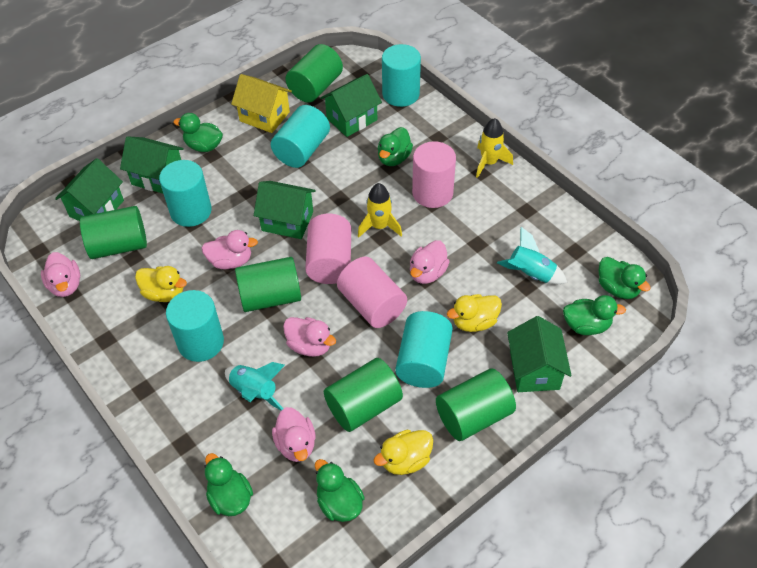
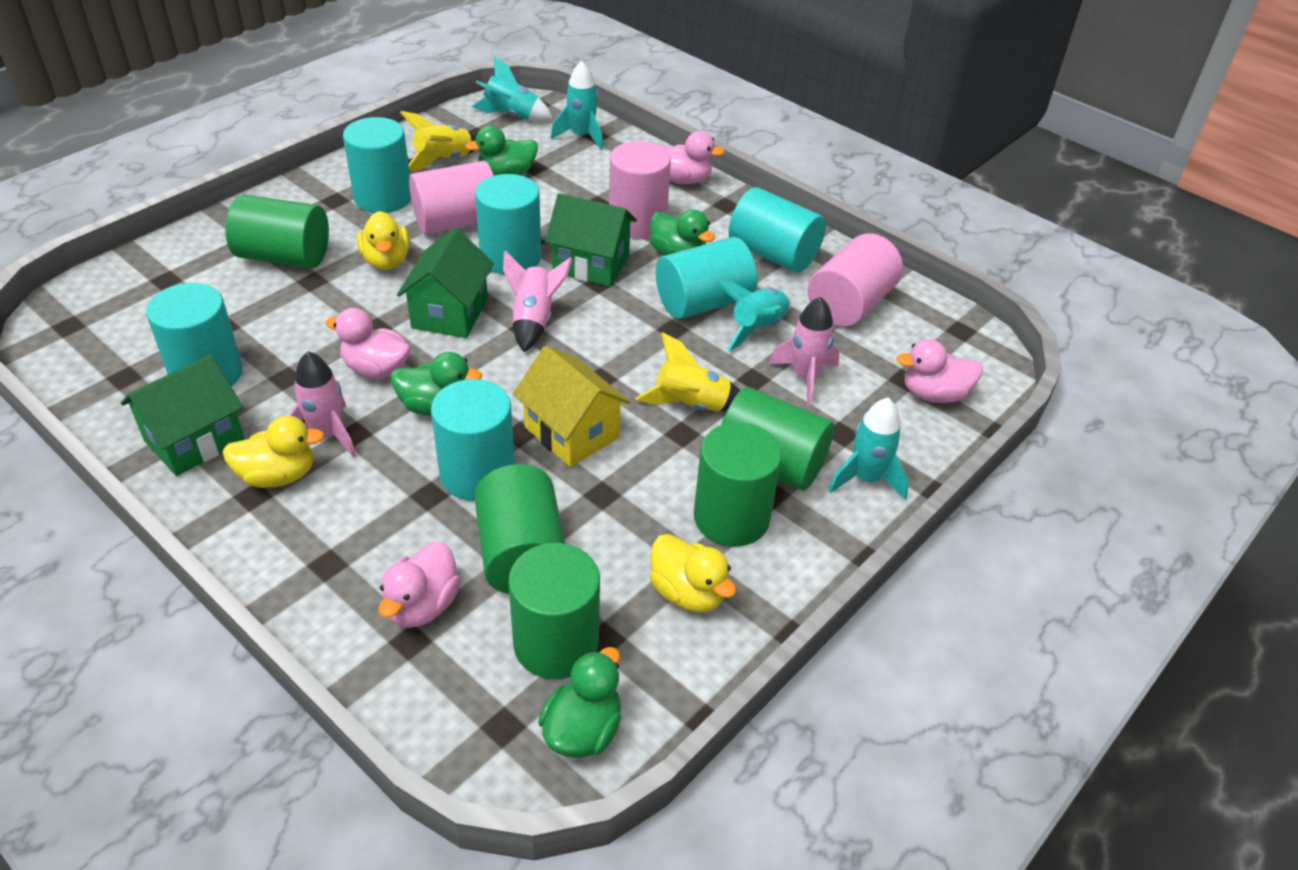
green duck: 6 -> 4
green house: 5 -> 3
pink duck: 5 -> 4
pink rocket: 0 -> 3
turquoise cylinder: 5 -> 6
turquoise rocket: 2 -> 4

